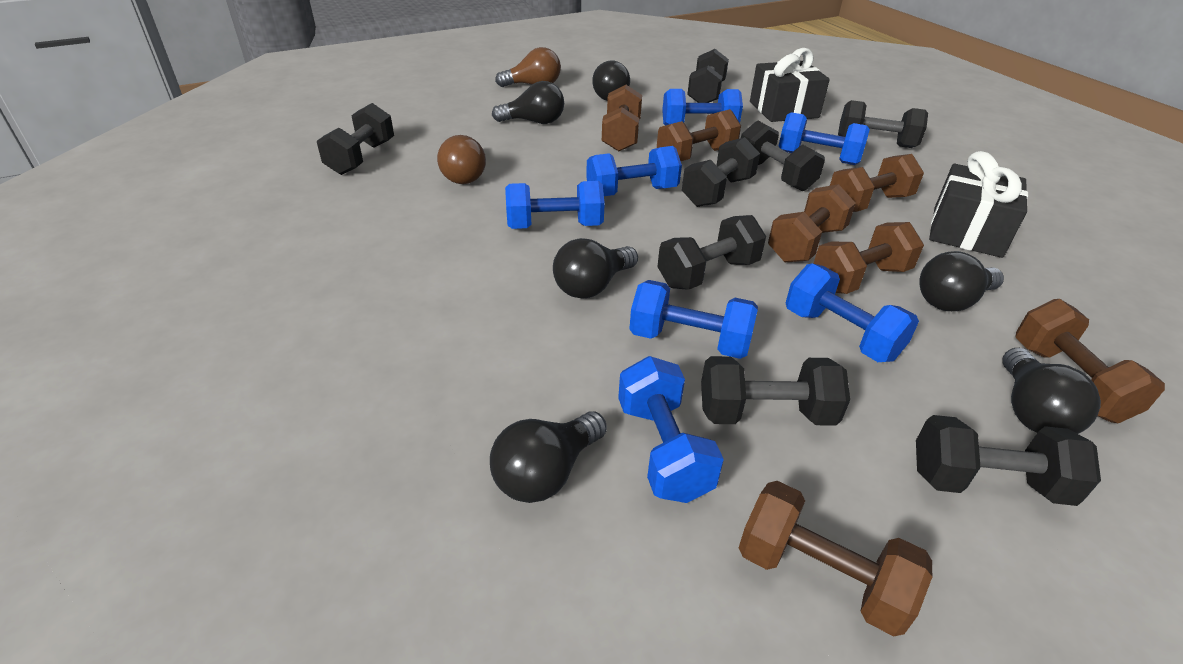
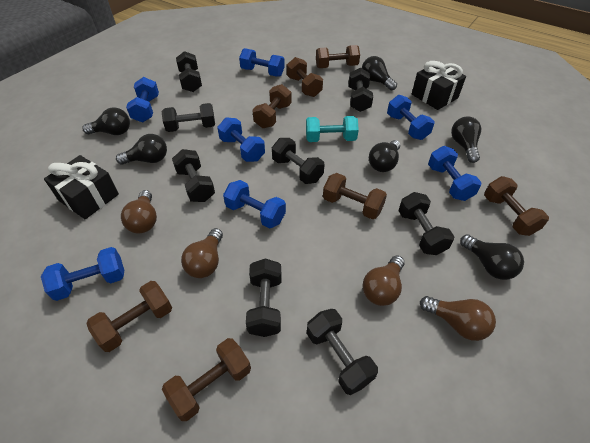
brown light bulb: 2 -> 4
turquoise dumbbell: 0 -> 1

